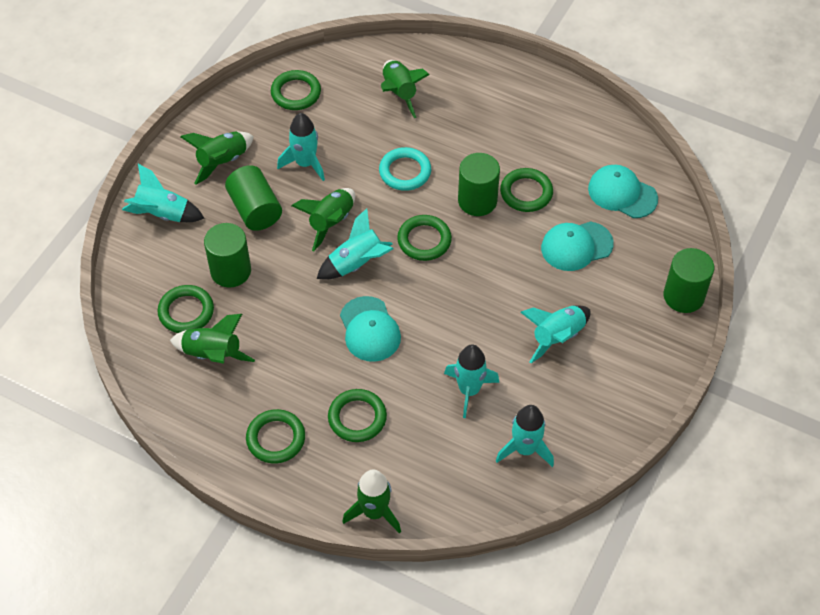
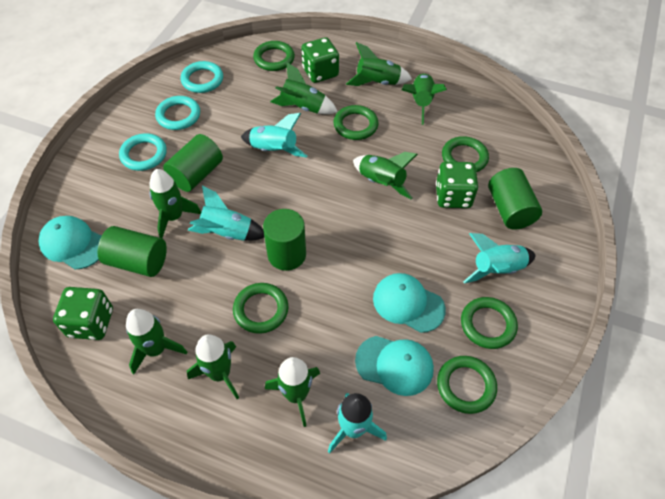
green dice: 0 -> 3
green rocket: 5 -> 8
turquoise ring: 1 -> 3
turquoise rocket: 6 -> 4

